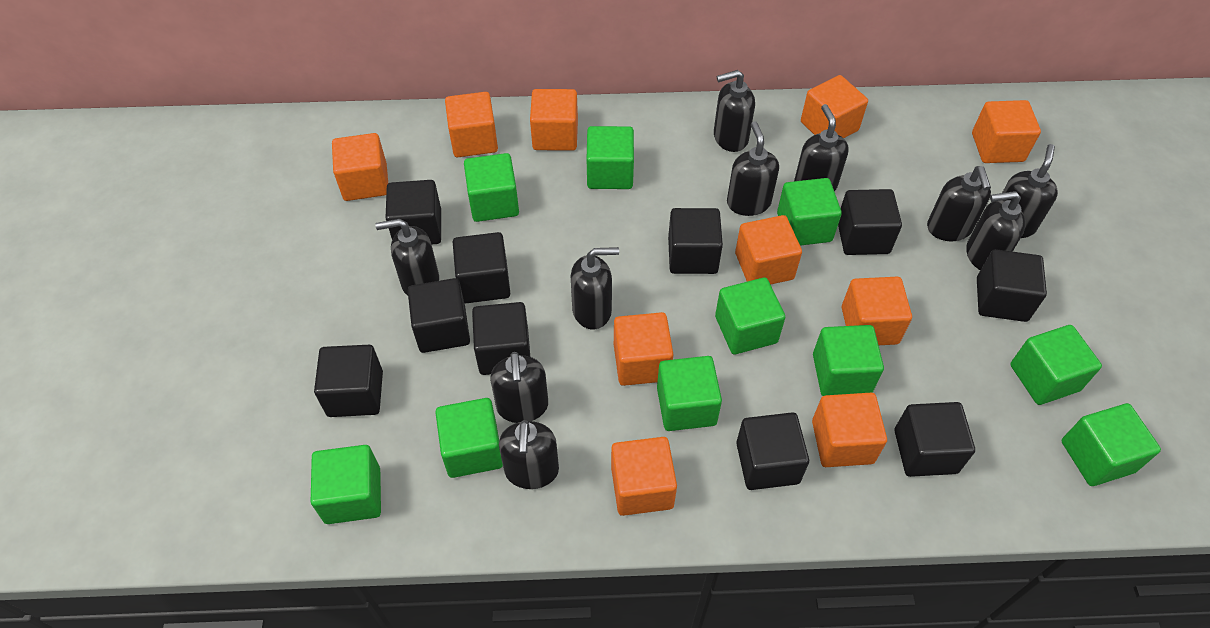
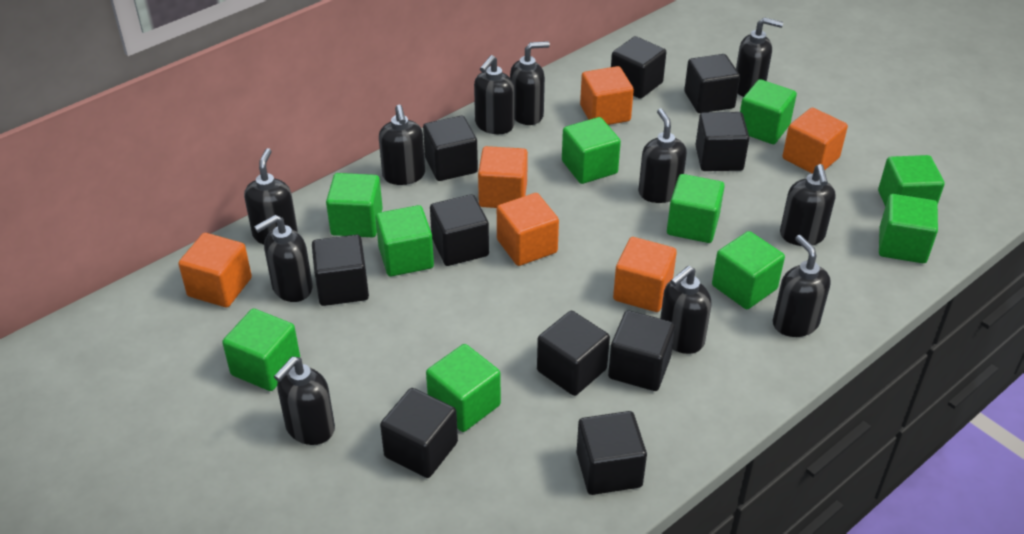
black soap dispenser: 10 -> 11
orange cube: 10 -> 6

